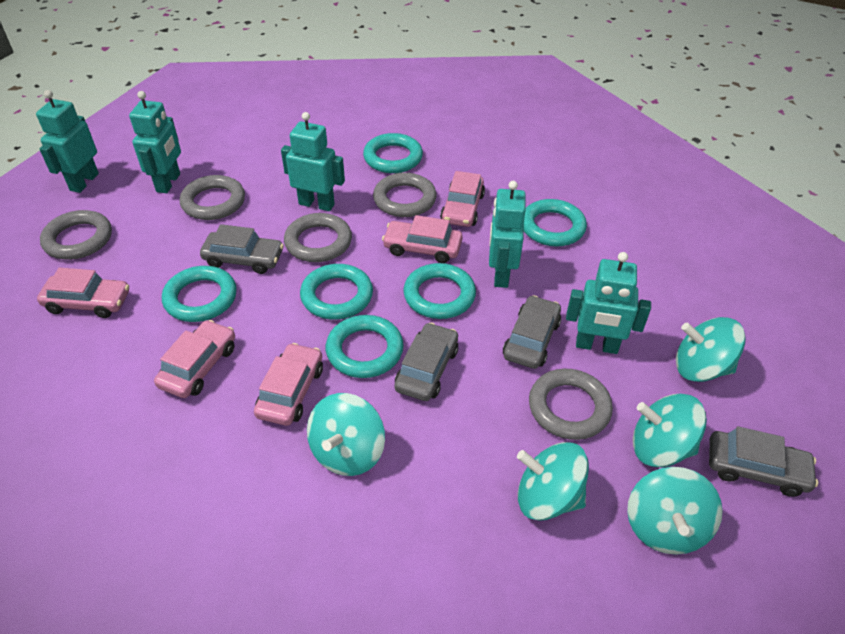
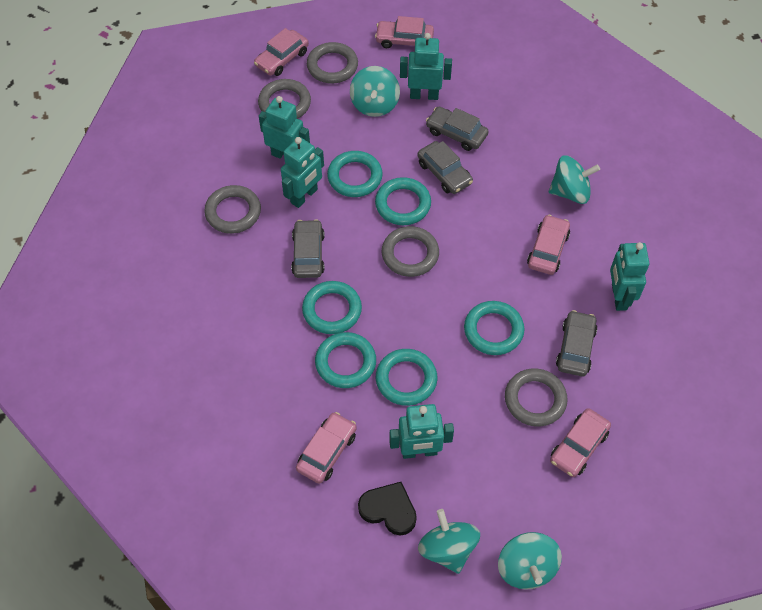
black heart: 0 -> 1
turquoise spinning top: 5 -> 4

